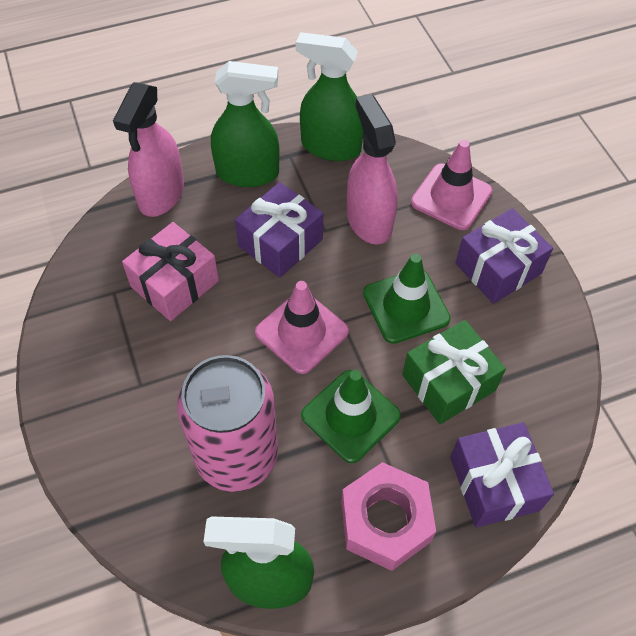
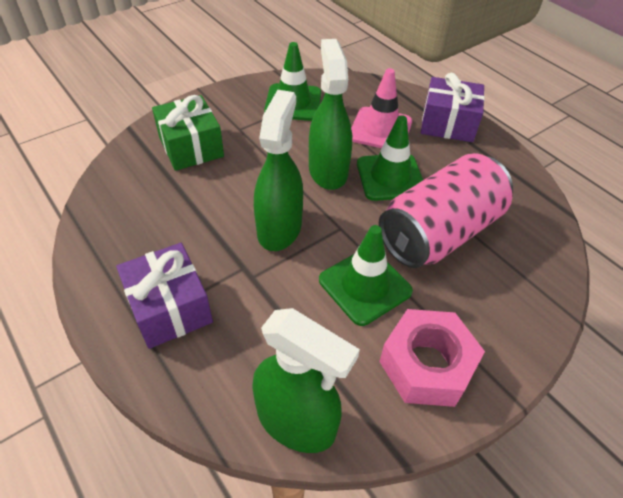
green traffic cone: 2 -> 3
pink gift: 1 -> 0
pink spray bottle: 2 -> 0
pink traffic cone: 2 -> 1
purple gift: 3 -> 2

